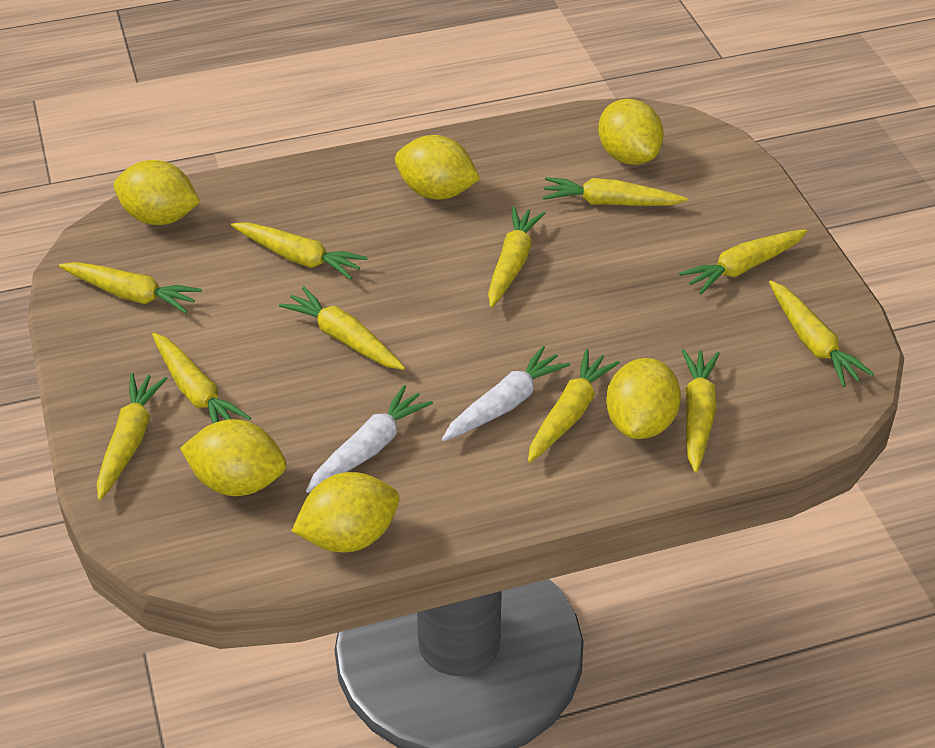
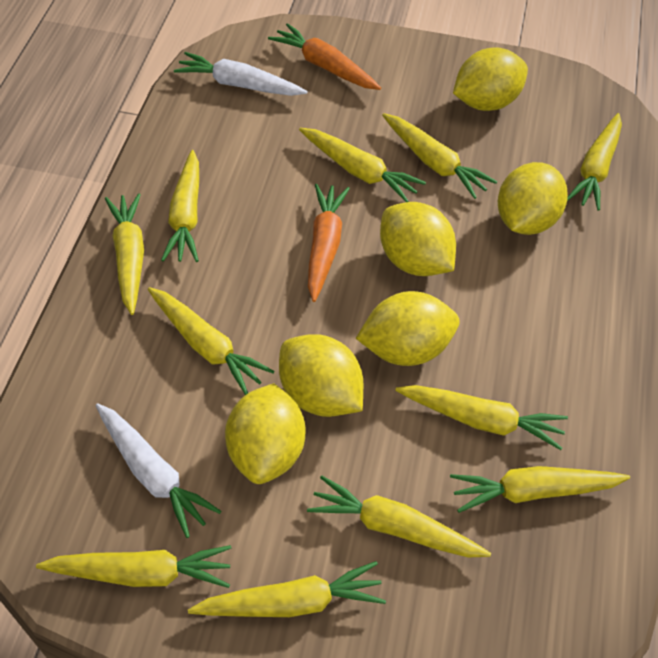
orange carrot: 0 -> 2

